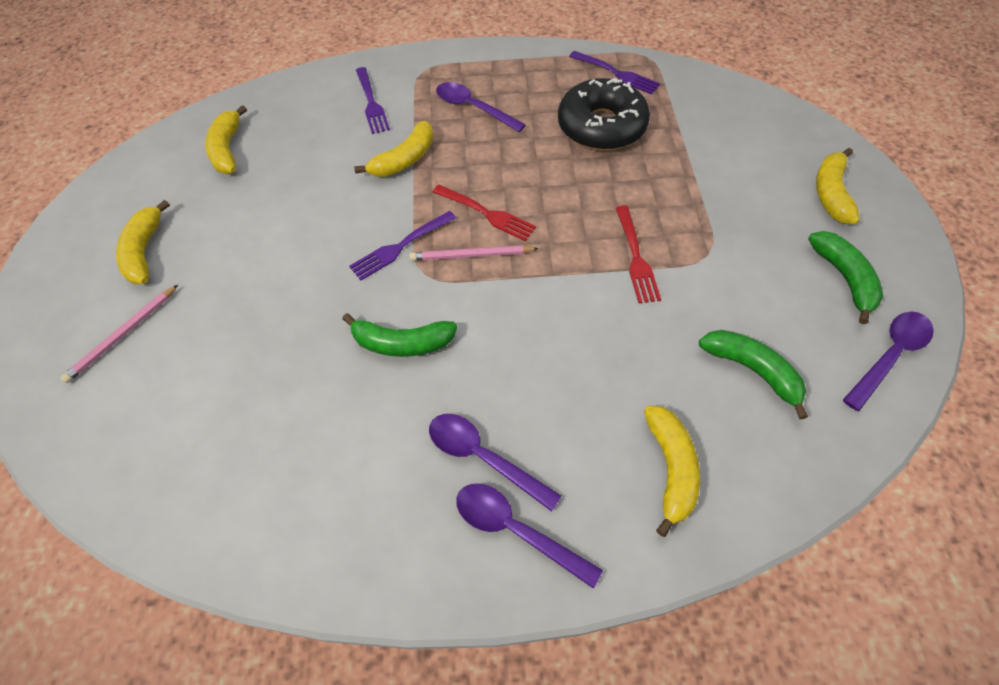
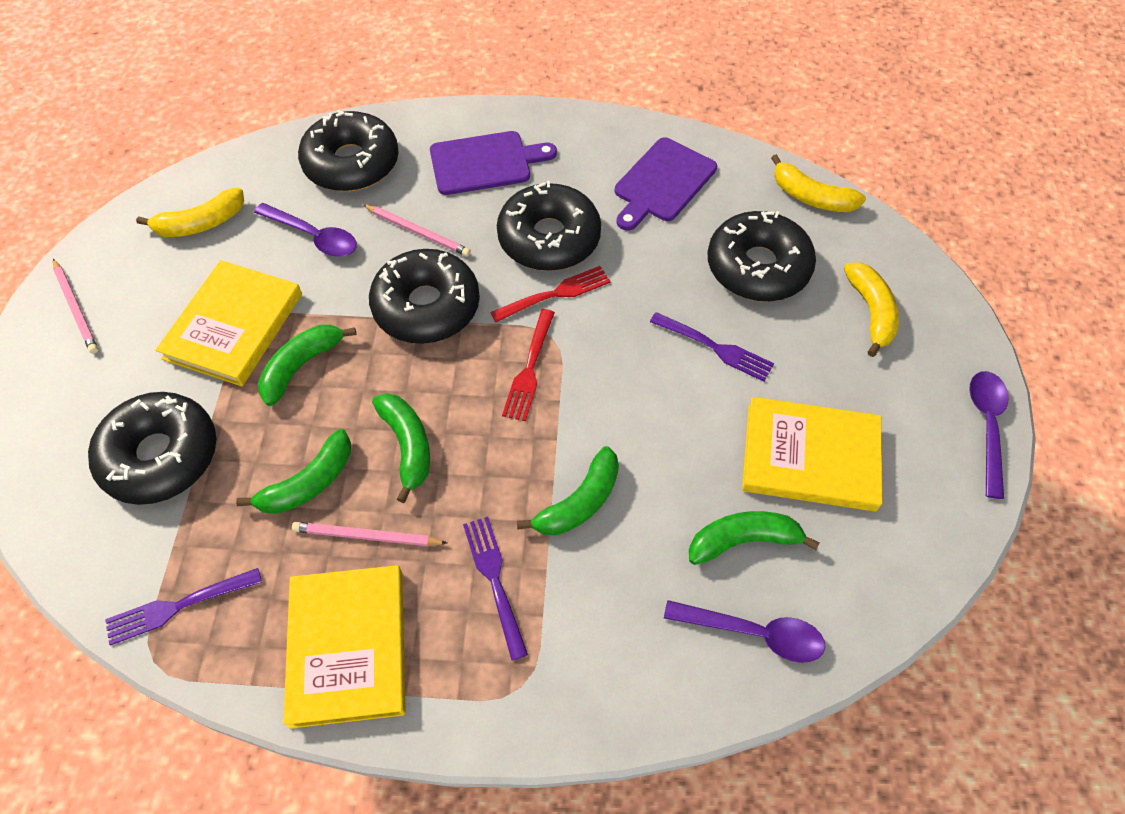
black donut: 1 -> 5
green banana: 3 -> 5
pink pencil: 2 -> 3
purple cutting board: 0 -> 2
purple spoon: 4 -> 3
yellow banana: 5 -> 3
yellow book: 0 -> 3

